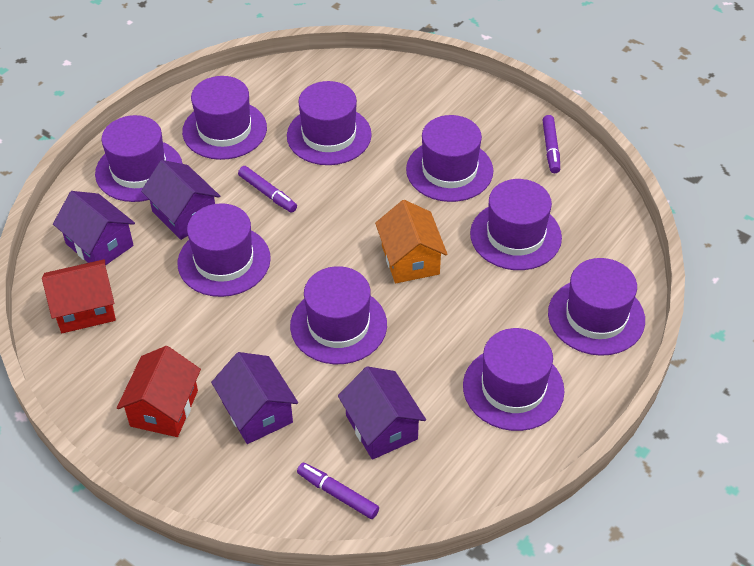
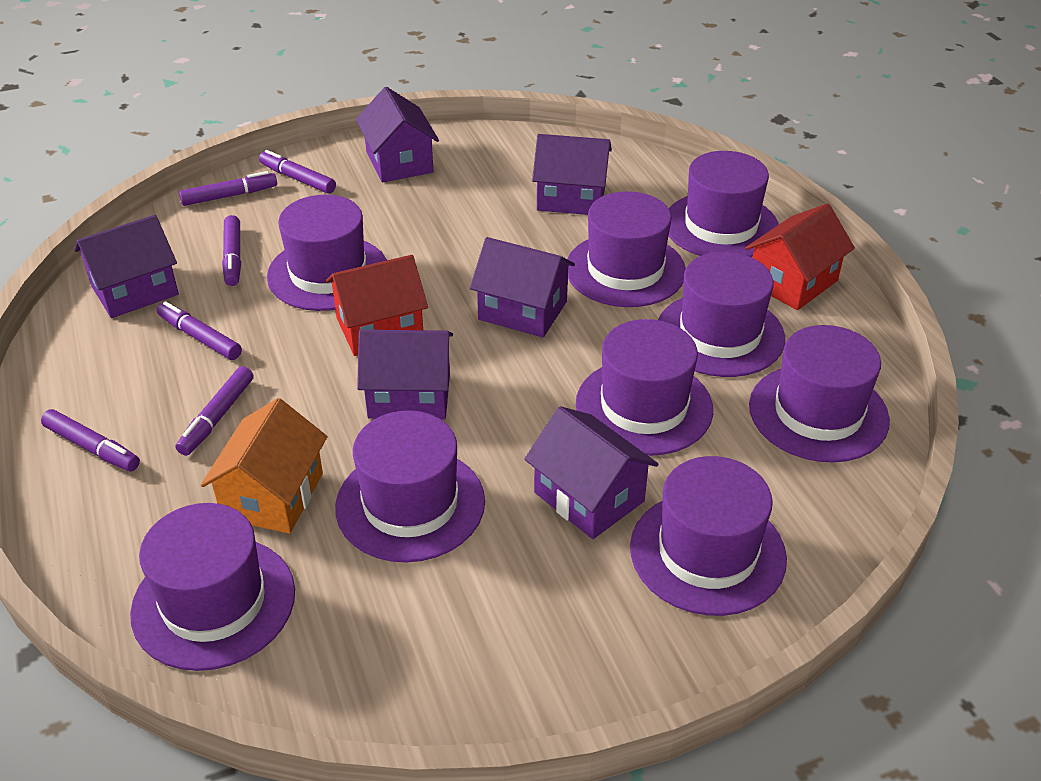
purple house: 4 -> 6
purple marker: 3 -> 6

